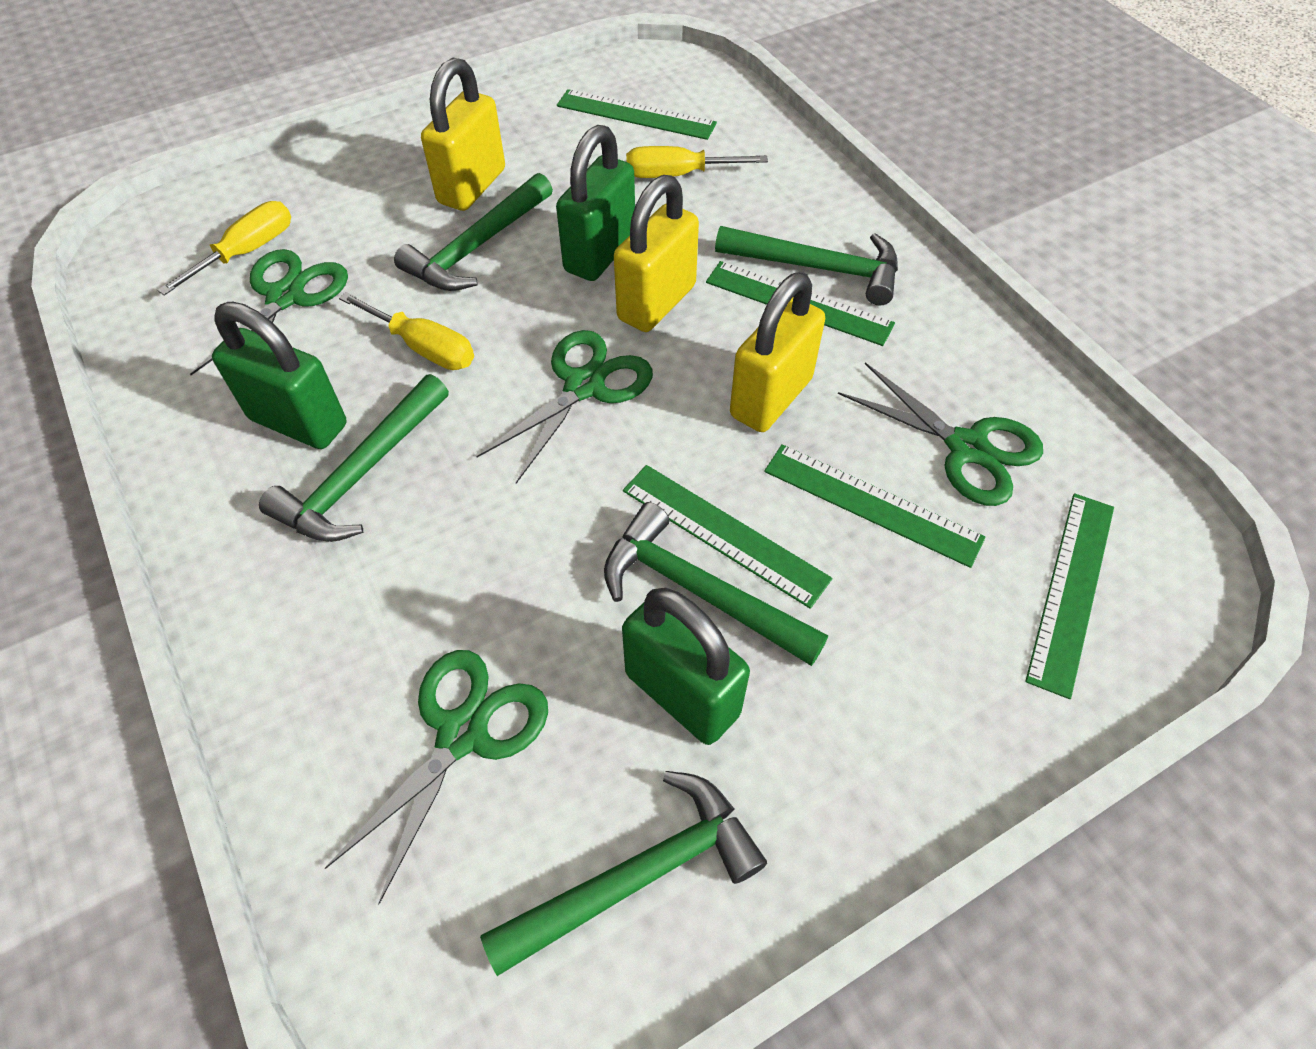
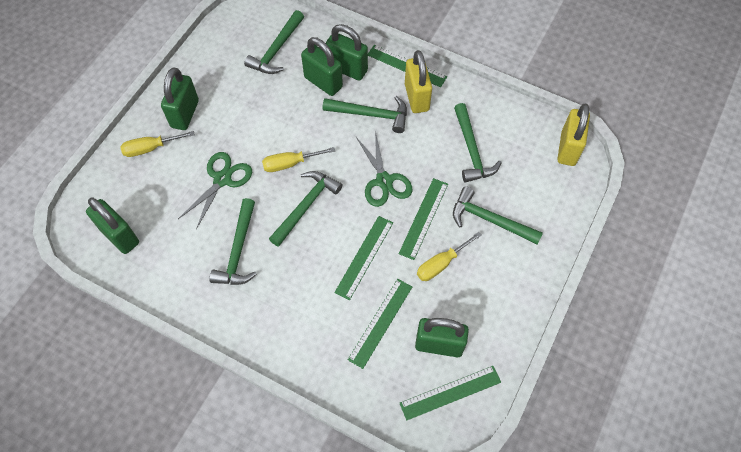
green hammer: 5 -> 6
green padlock: 3 -> 5
green scissors: 4 -> 2
yellow padlock: 3 -> 2

